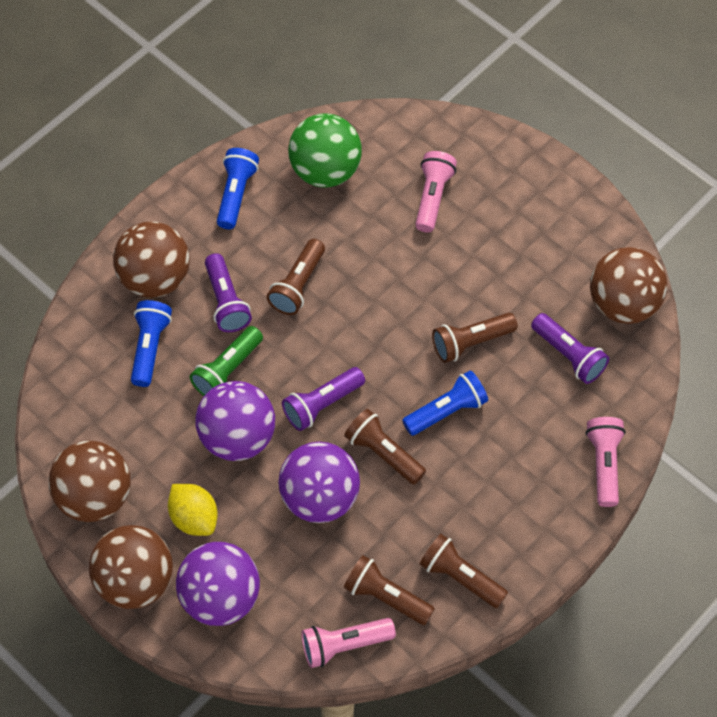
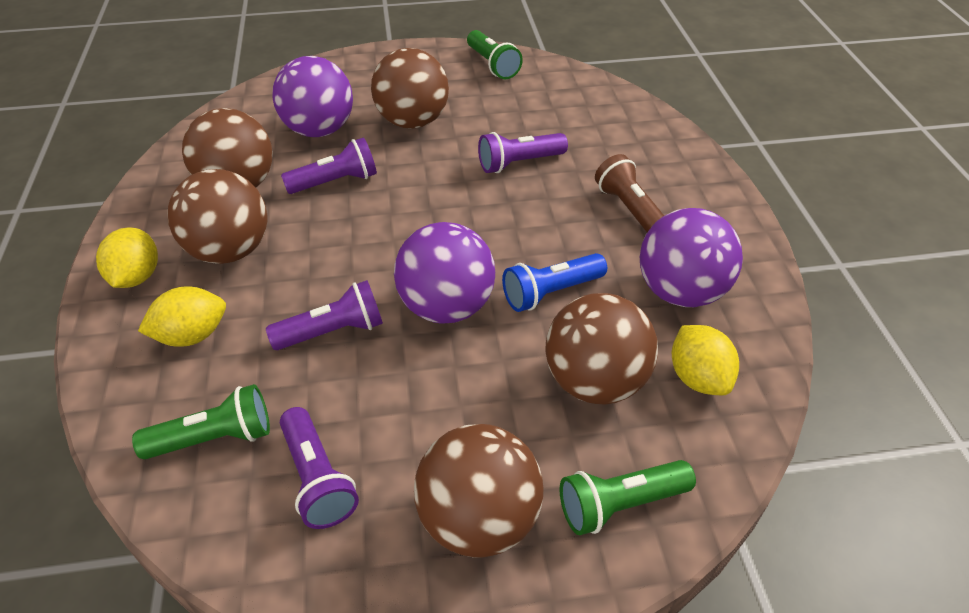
blue flashlight: 3 -> 1
brown ball: 4 -> 5
brown flashlight: 5 -> 1
green ball: 1 -> 0
green flashlight: 1 -> 3
pink flashlight: 3 -> 0
purple flashlight: 3 -> 4
yellow lemon: 1 -> 3

